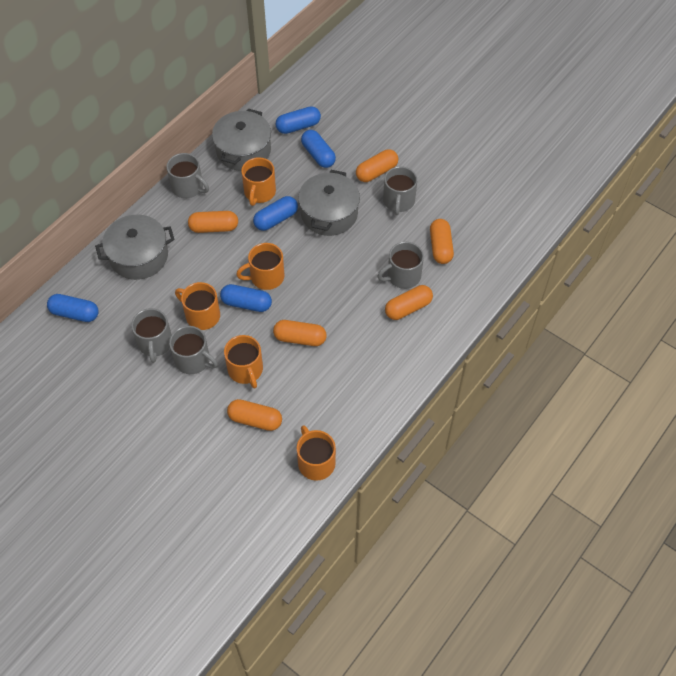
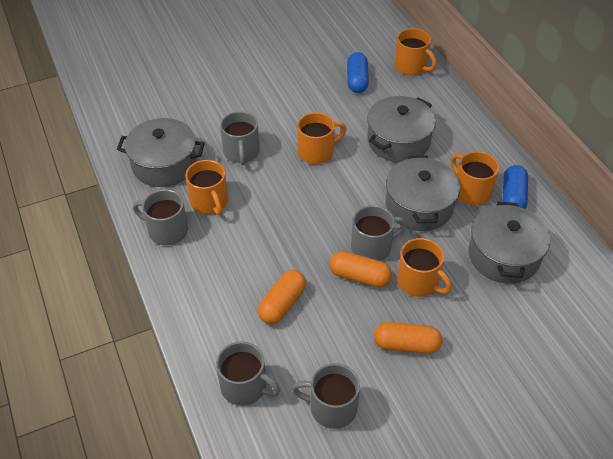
blue capsule: 5 -> 2
grey pot: 3 -> 4
orange capsule: 6 -> 3

